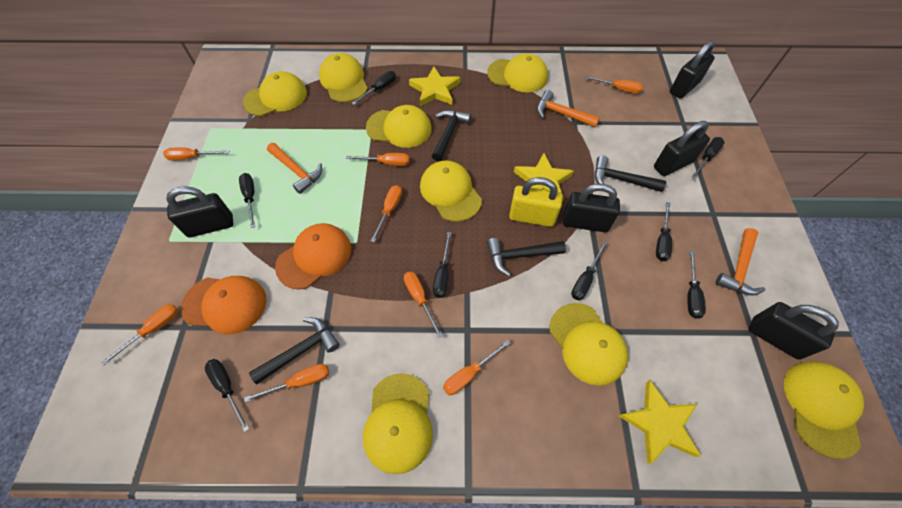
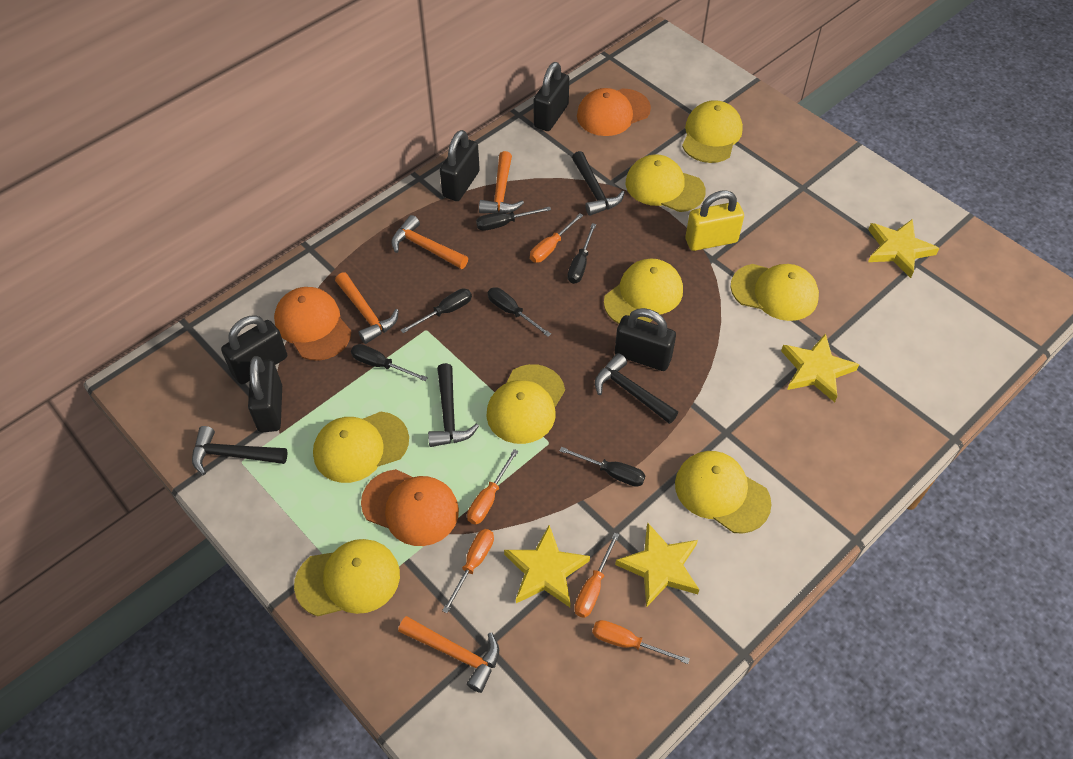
black screwdriver: 8 -> 6
orange cap: 2 -> 3
orange hammer: 3 -> 4
orange screwdriver: 8 -> 5
yellow star: 3 -> 4

